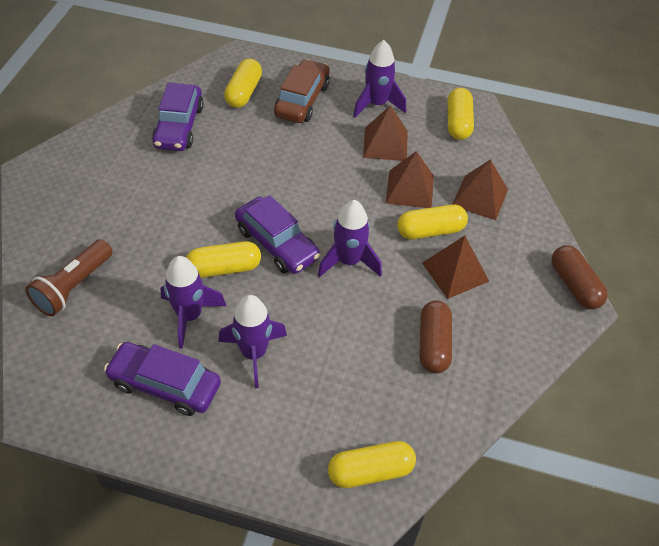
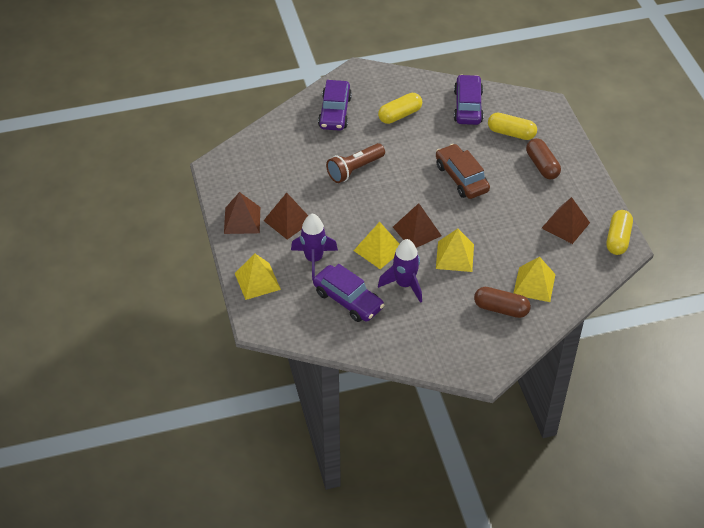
purple rocket: 4 -> 2
yellow capsule: 5 -> 3
yellow pyramid: 0 -> 4

